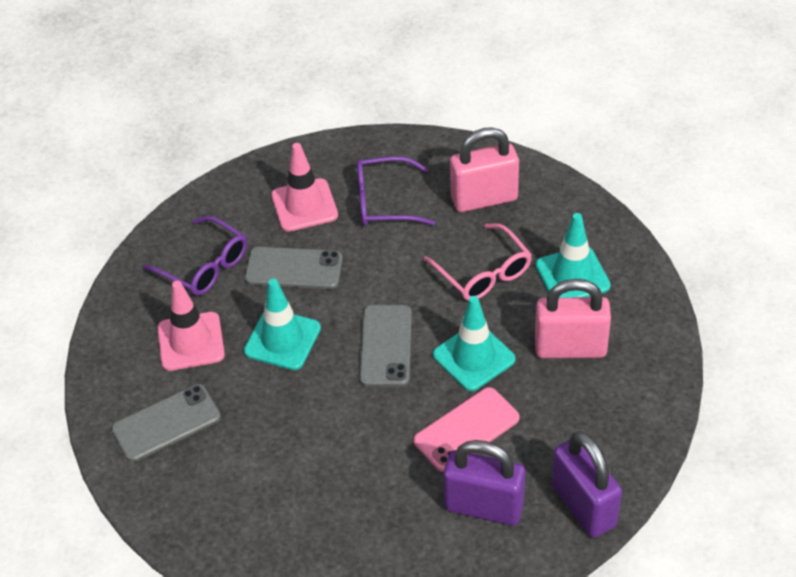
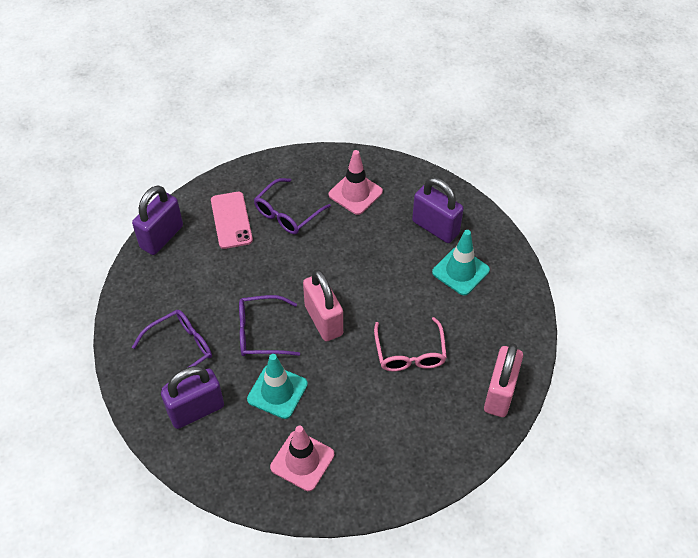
grey phone: 3 -> 0
purple glasses: 2 -> 3
purple padlock: 2 -> 3
turquoise traffic cone: 3 -> 2

